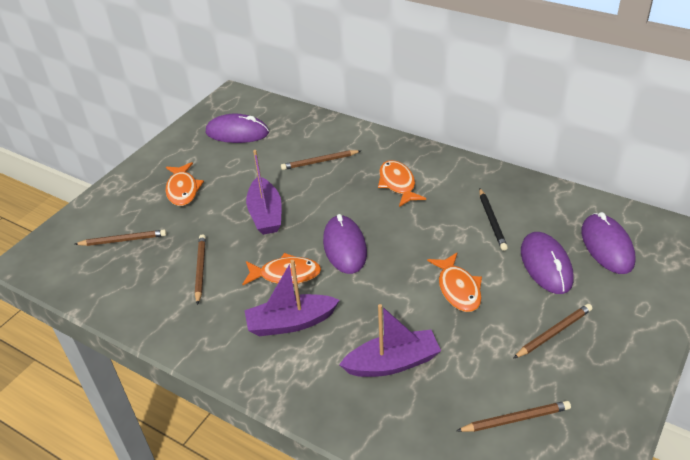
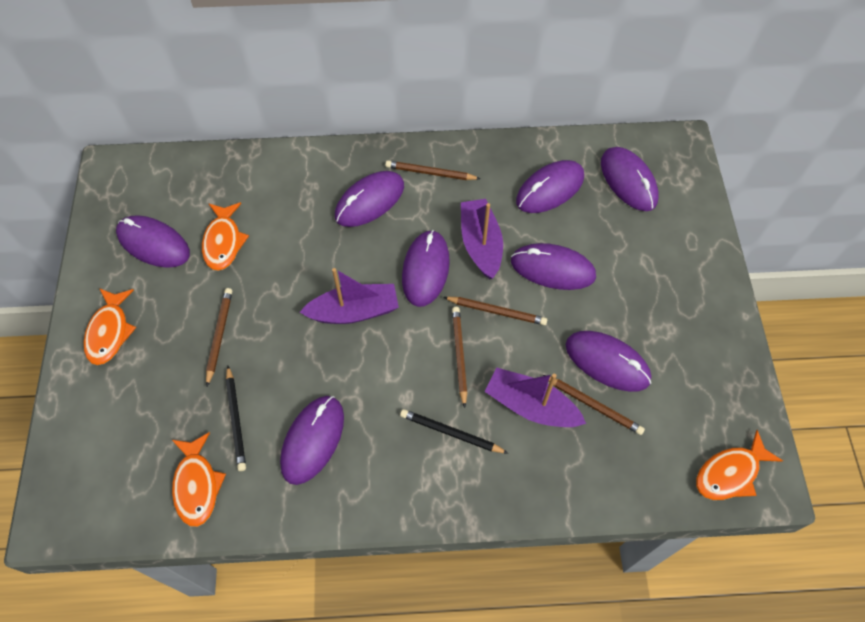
black pencil: 1 -> 2
purple mouse: 4 -> 8

